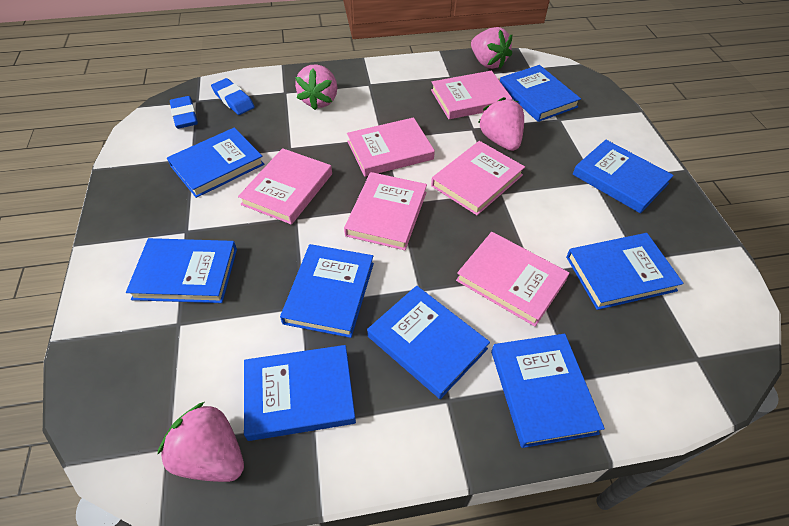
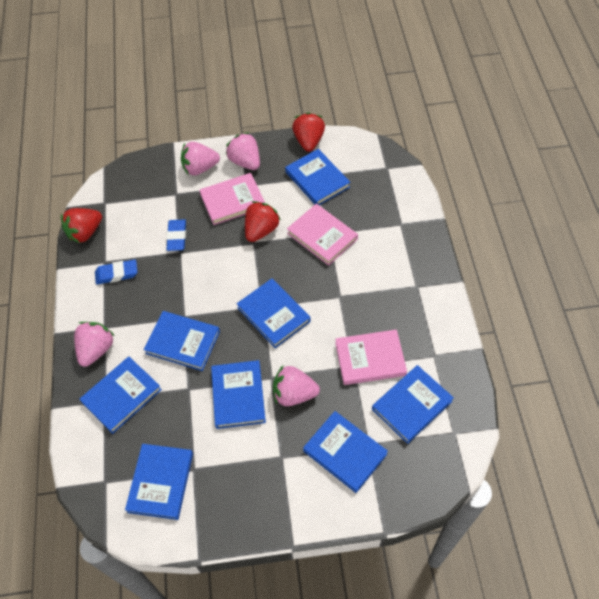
blue book: 9 -> 8
pink book: 6 -> 3
red strawberry: 0 -> 3

